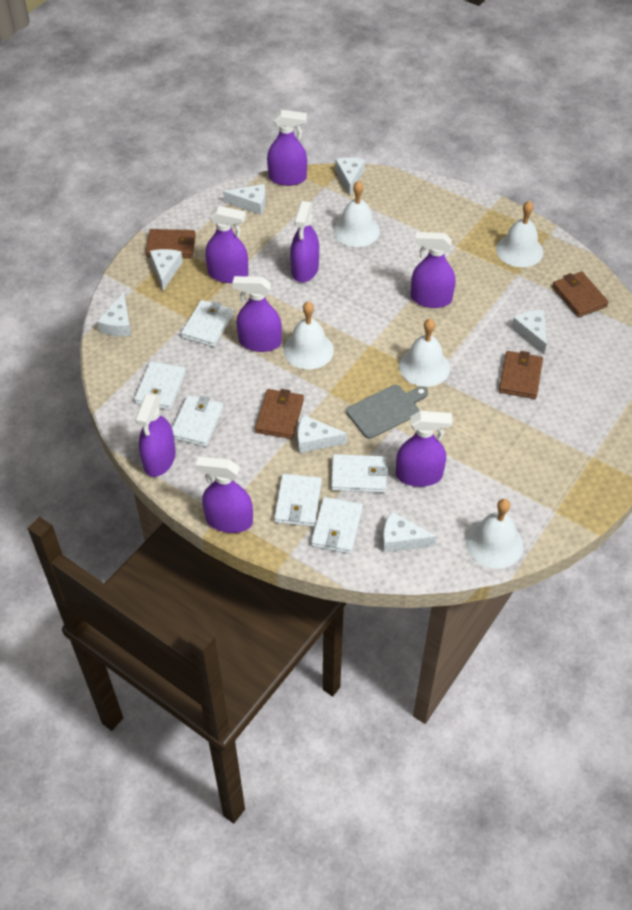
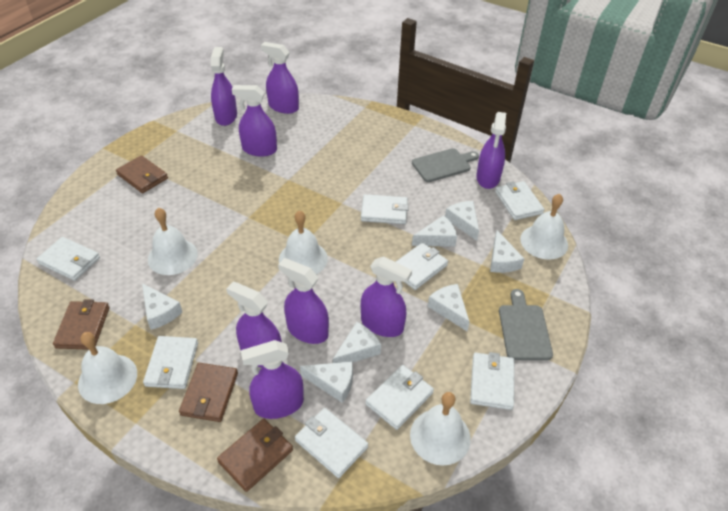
grey cutting board: 1 -> 2
white wallet: 6 -> 8

